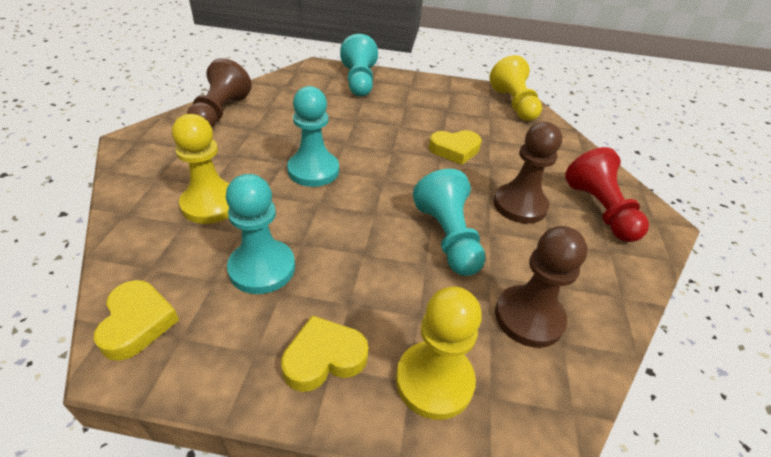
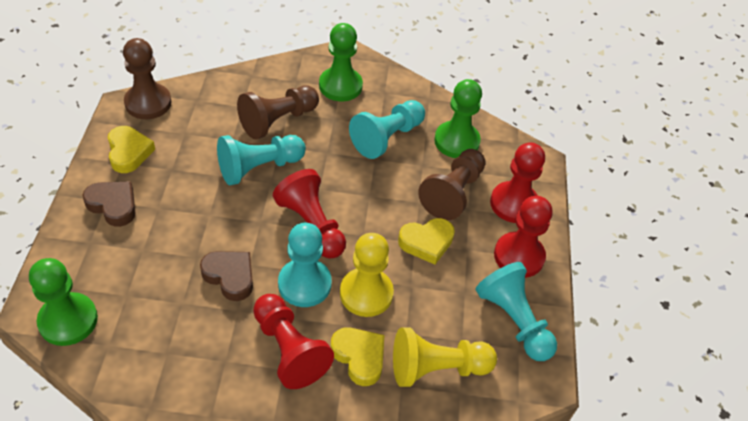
brown heart: 0 -> 2
green pawn: 0 -> 3
red pawn: 1 -> 4
yellow pawn: 3 -> 2

